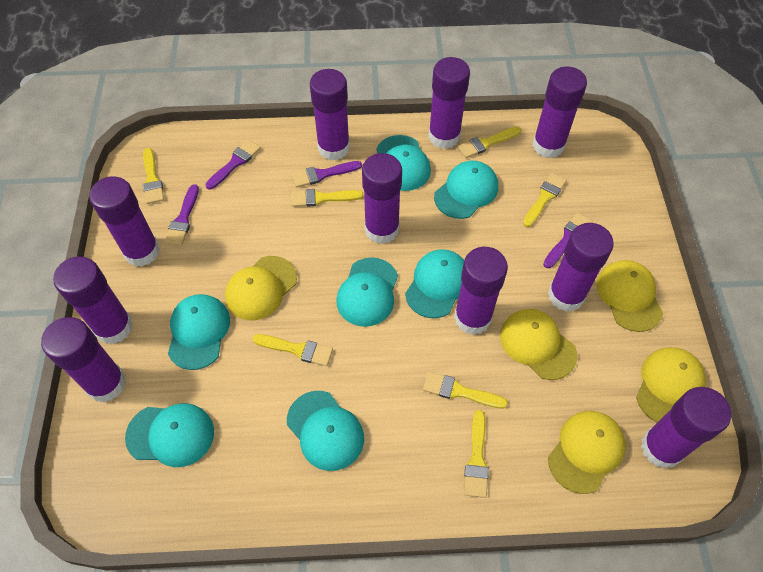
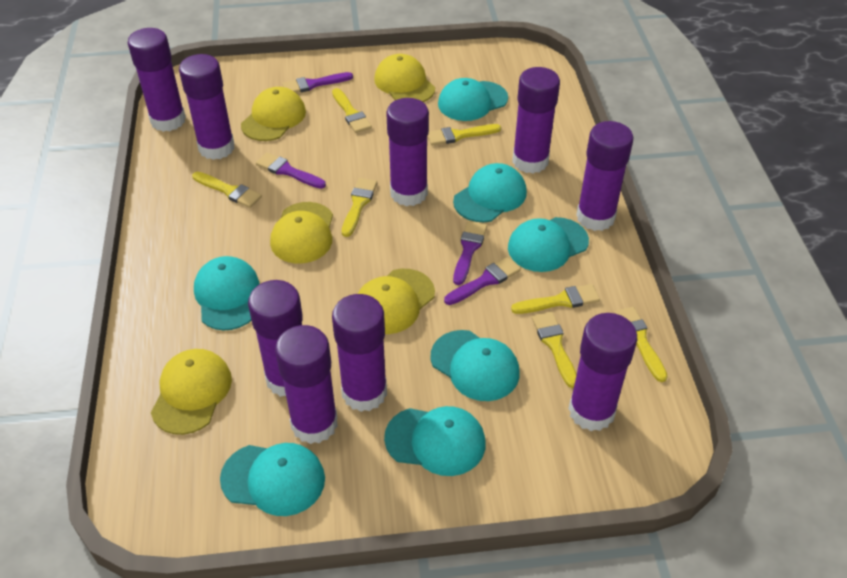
purple glue stick: 10 -> 9

